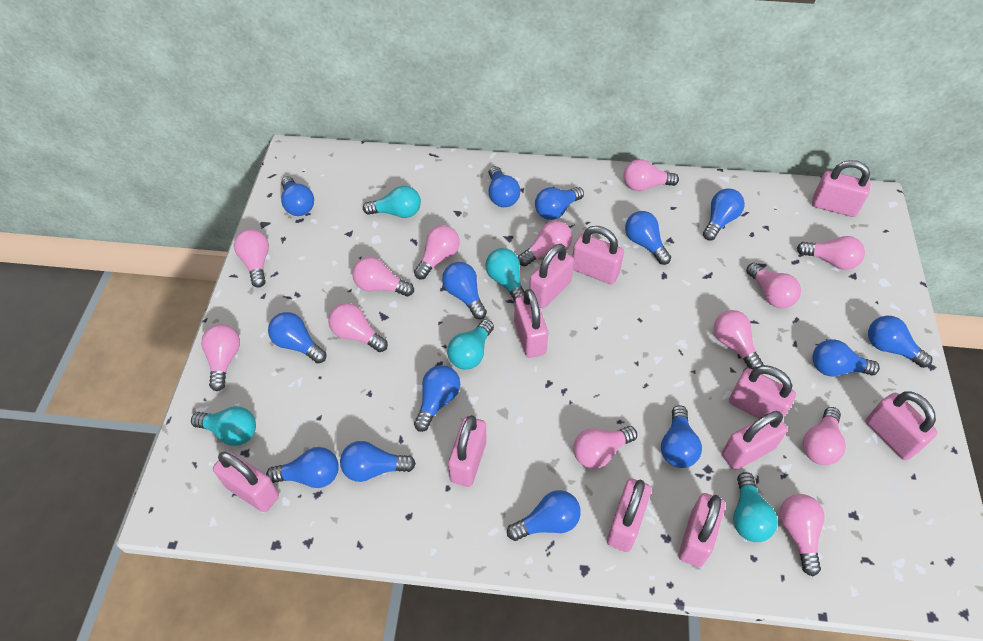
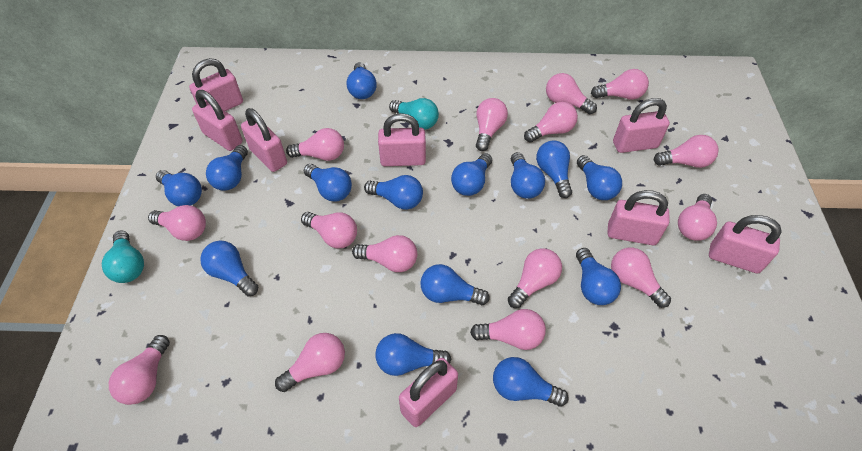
pink light bulb: 13 -> 15
pink padlock: 11 -> 8
turquoise light bulb: 5 -> 2

